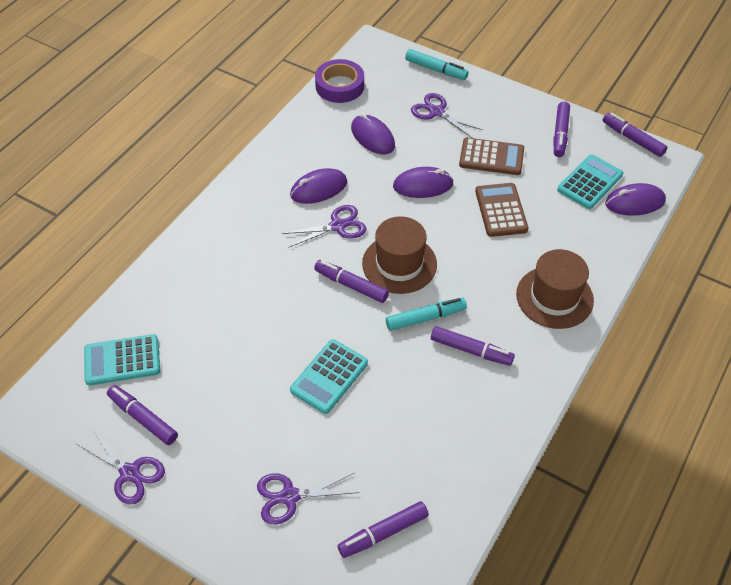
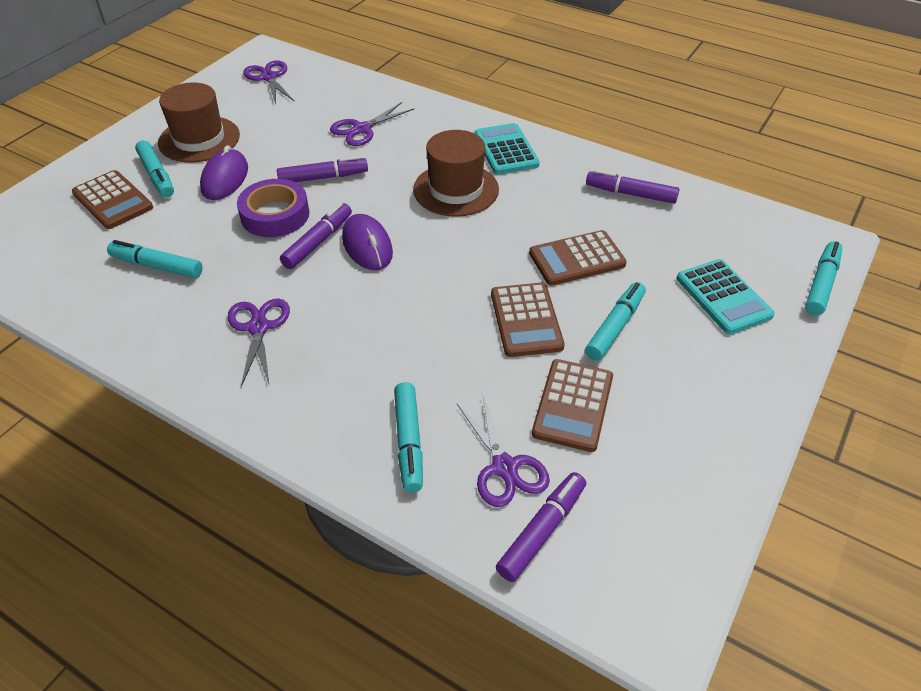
brown calculator: 2 -> 4
purple marker: 6 -> 4
purple mouse: 4 -> 2
turquoise calculator: 3 -> 2
turquoise marker: 2 -> 5

